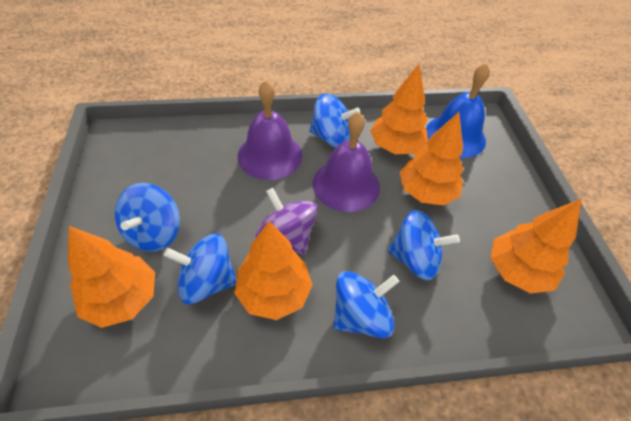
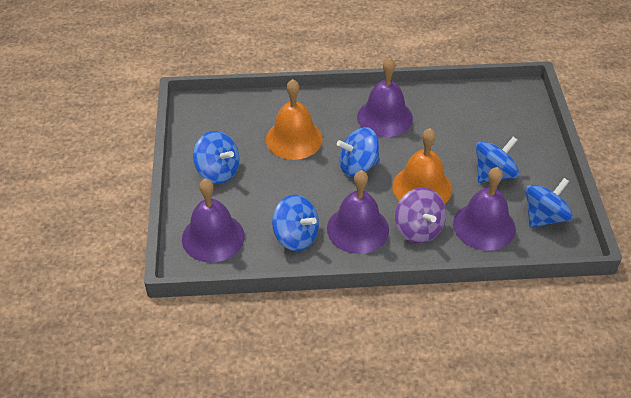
blue bell: 1 -> 0
orange bell: 0 -> 2
orange tree: 5 -> 0
purple bell: 2 -> 4

